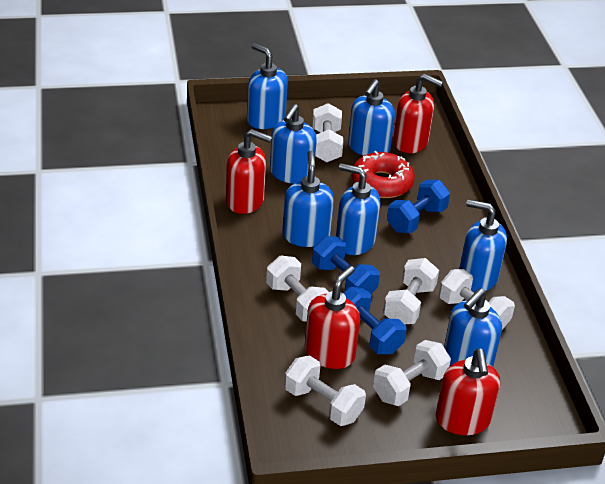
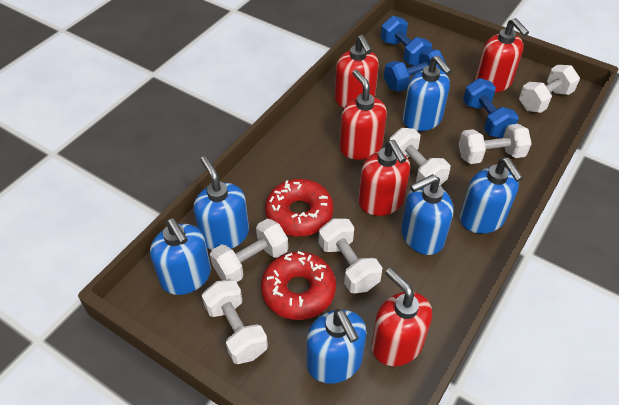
blue soap dispenser: 7 -> 6
red donut: 1 -> 2
red soap dispenser: 4 -> 5

